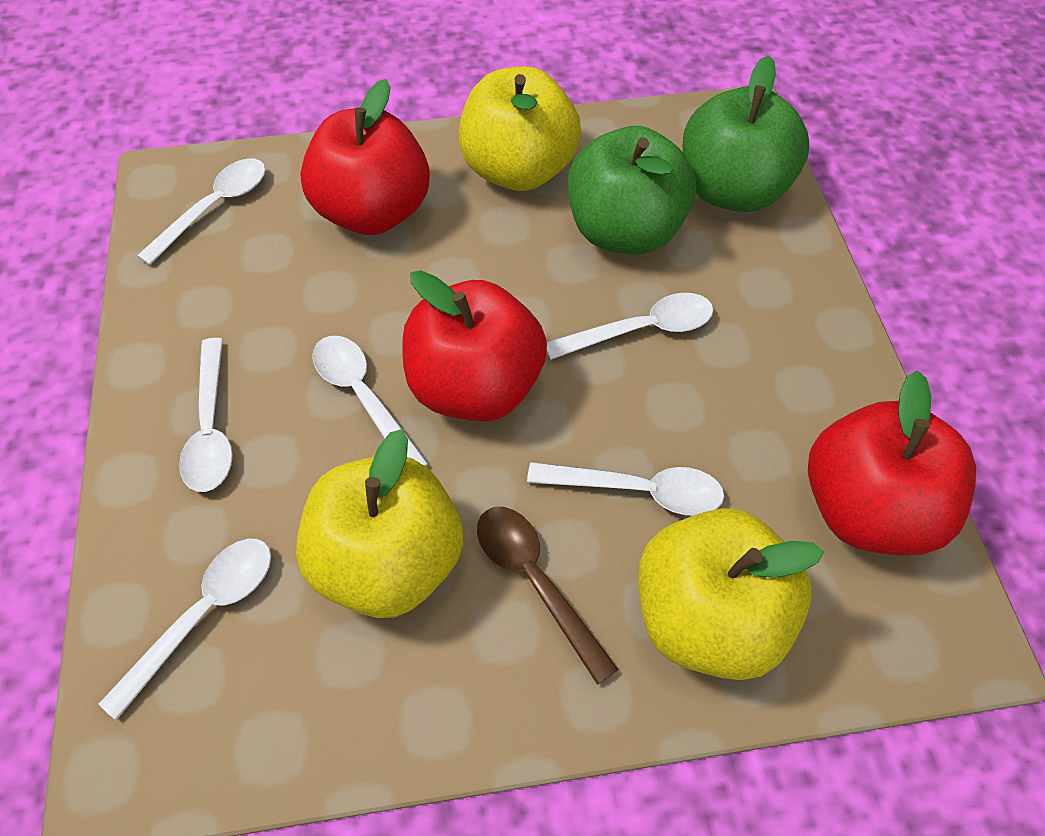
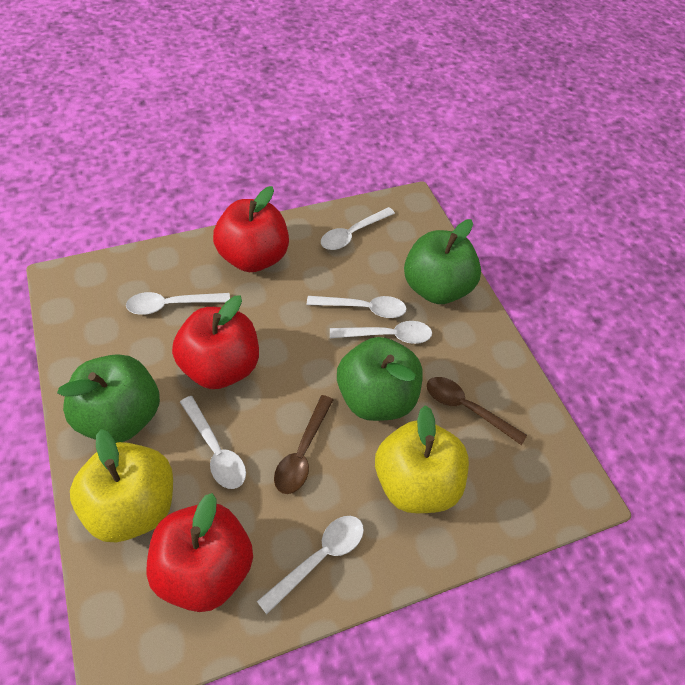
brown spoon: 1 -> 2
green apple: 2 -> 3
yellow apple: 3 -> 2

